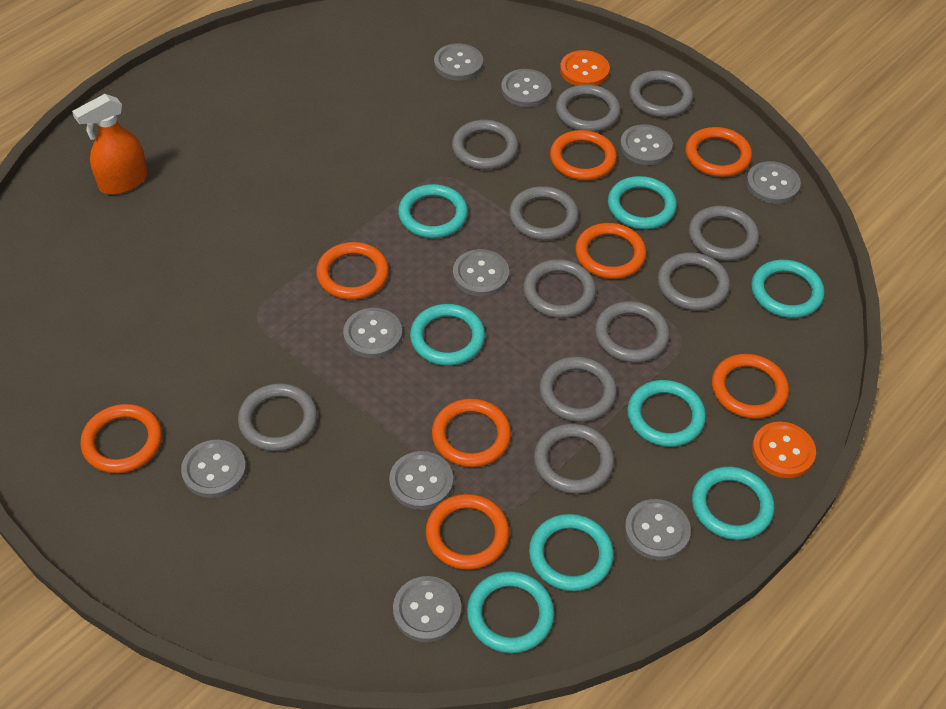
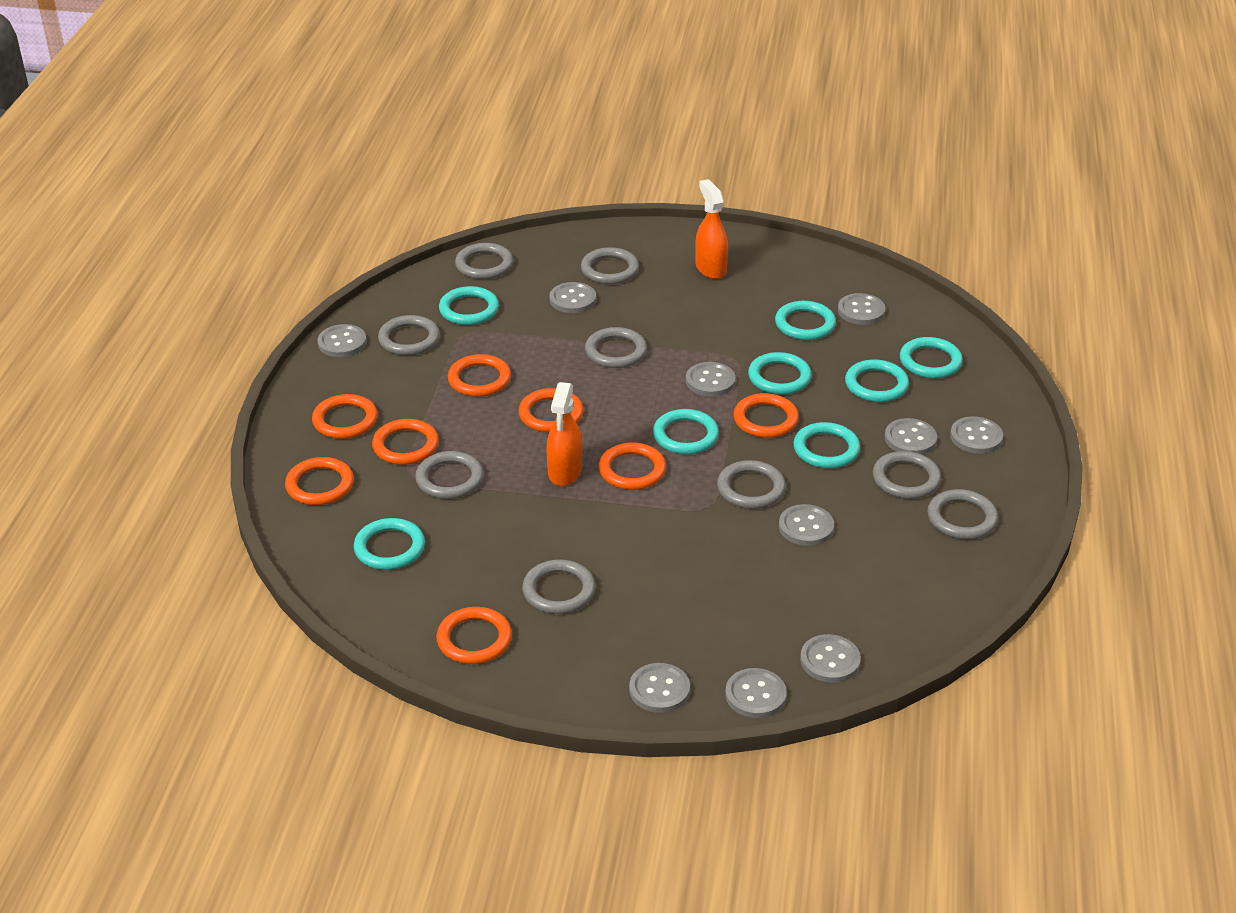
grey ring: 11 -> 9
orange button: 2 -> 0
orange spray bottle: 1 -> 2

